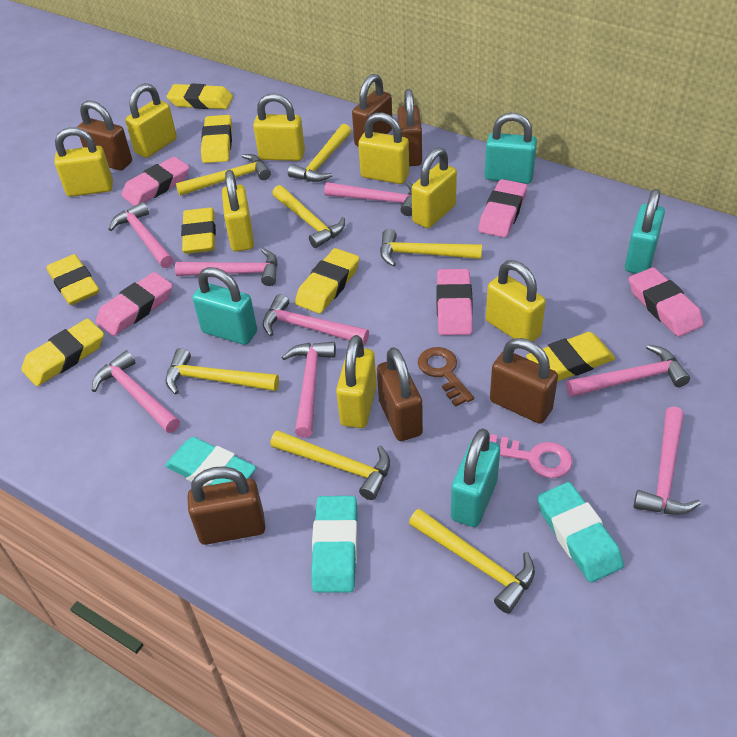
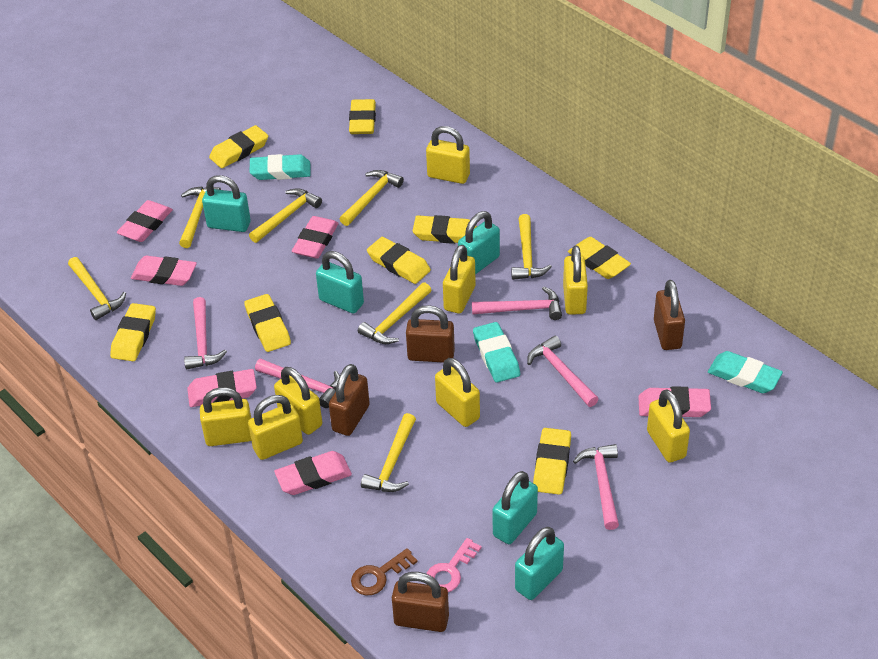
brown padlock: 6 -> 4
pink eraser: 5 -> 6
pink hammer: 8 -> 5
turquoise padlock: 4 -> 5
yellow eraser: 7 -> 8

